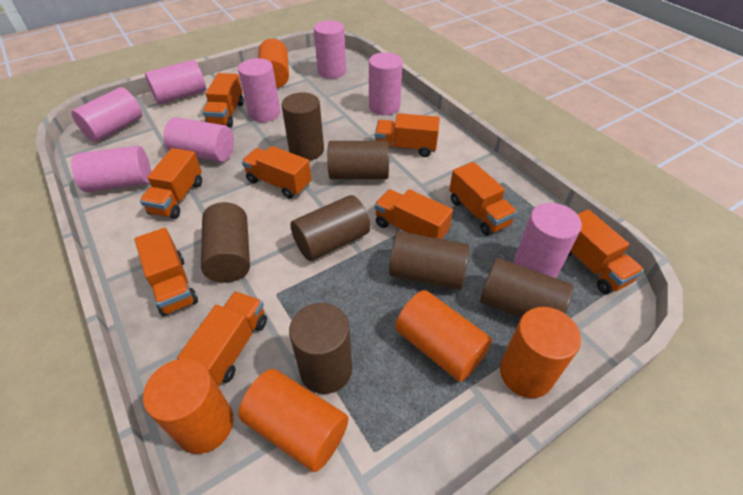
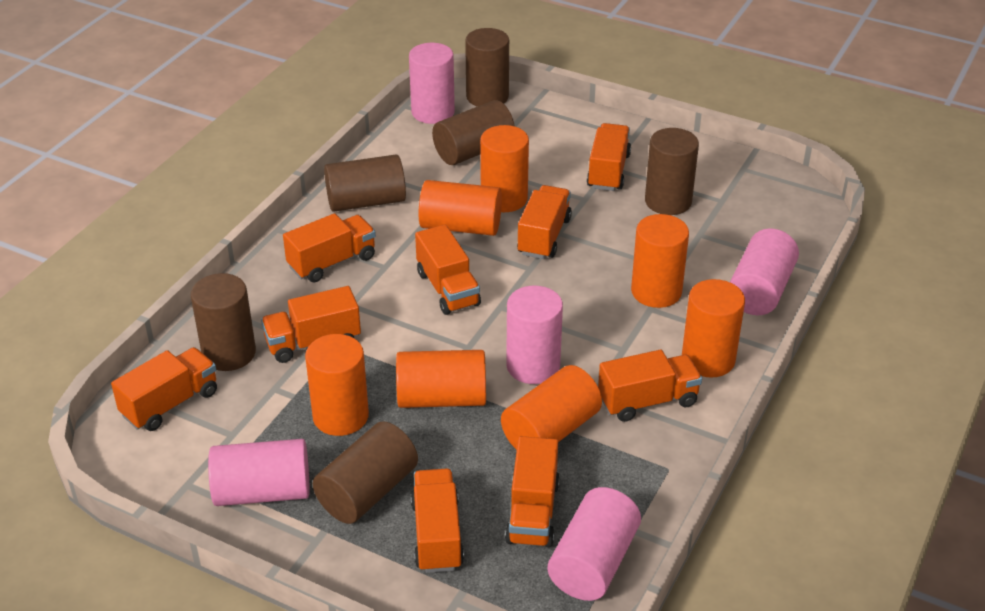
brown cylinder: 7 -> 6
orange cylinder: 5 -> 7
pink cylinder: 8 -> 5

